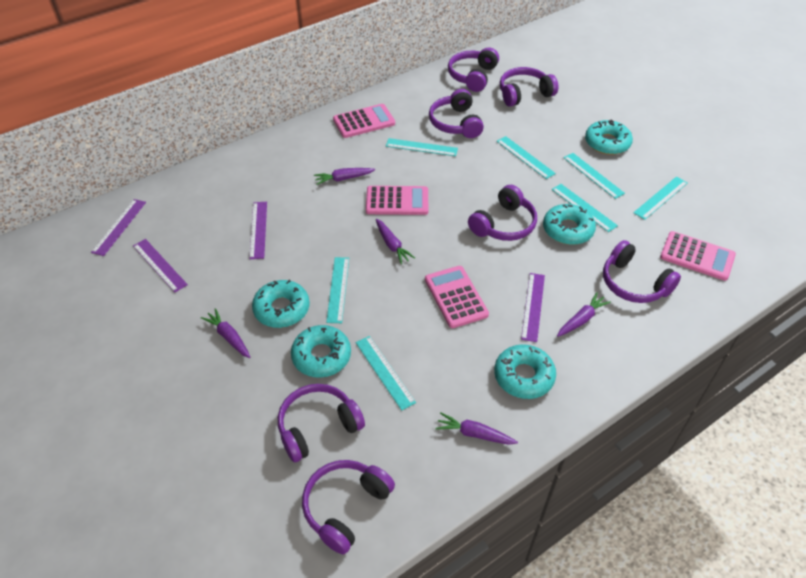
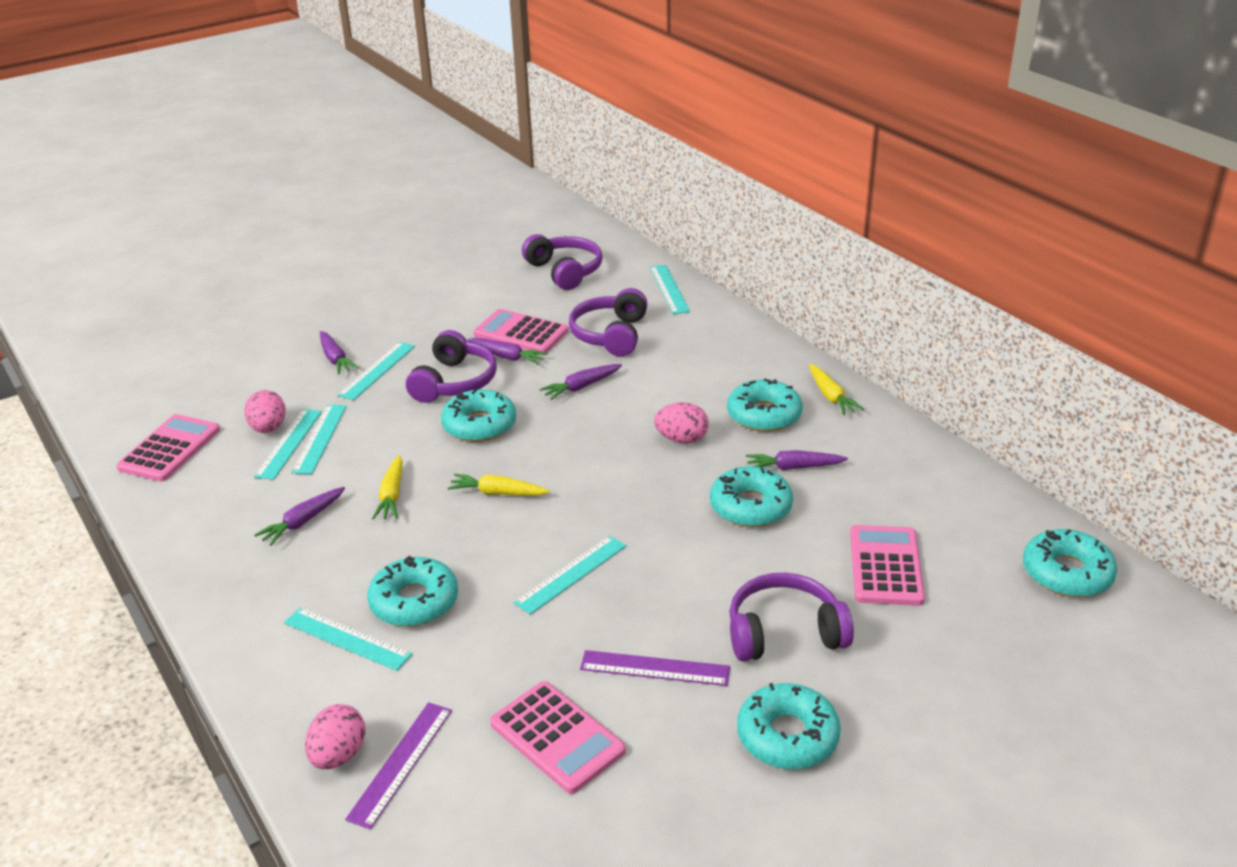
pink egg: 0 -> 3
purple headphones: 7 -> 4
purple ruler: 4 -> 2
turquoise donut: 5 -> 6
turquoise ruler: 7 -> 6
yellow carrot: 0 -> 3

